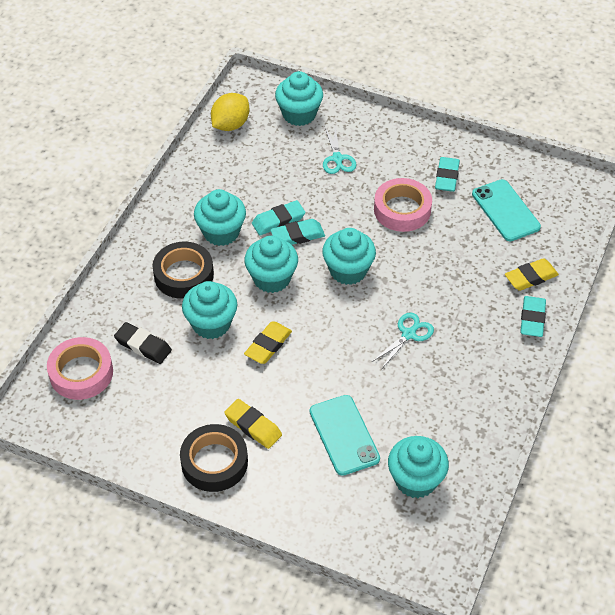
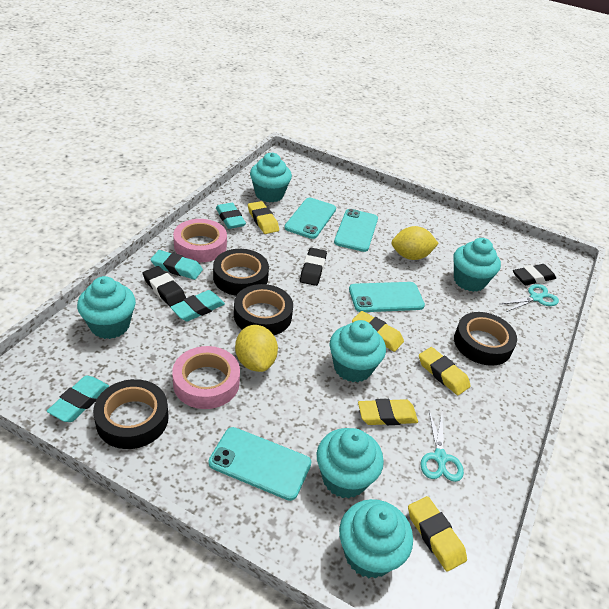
black eraser: 1 -> 3
black tape: 2 -> 4
turquoise phone: 2 -> 4
yellow eraser: 3 -> 5
yellow lemon: 1 -> 2

